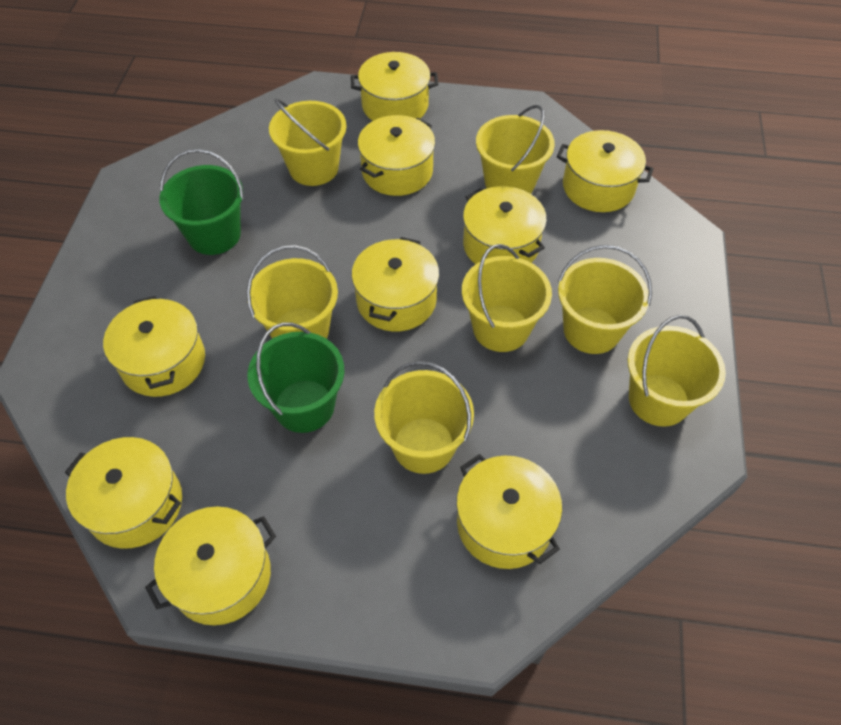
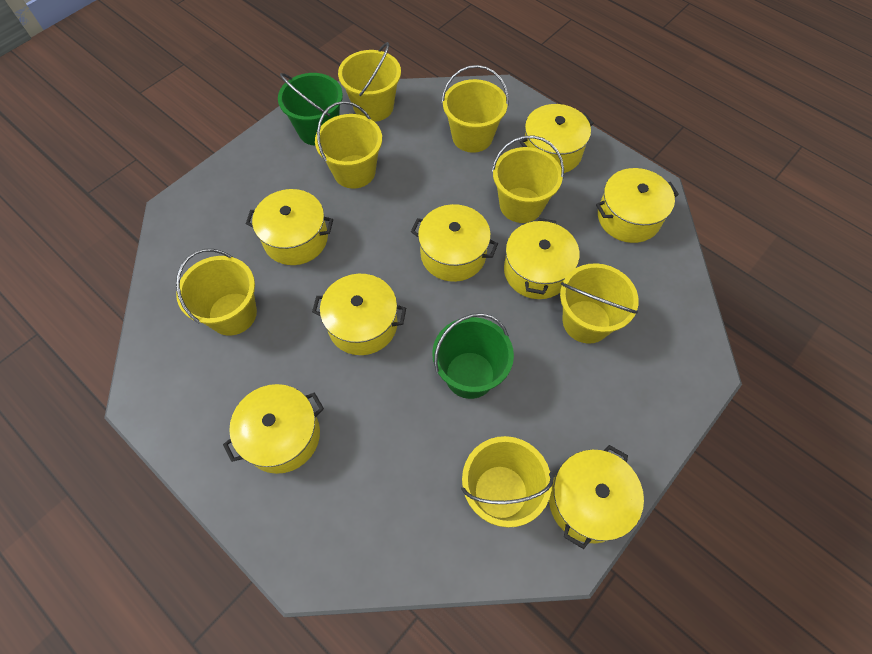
yellow pot: 9 -> 8

